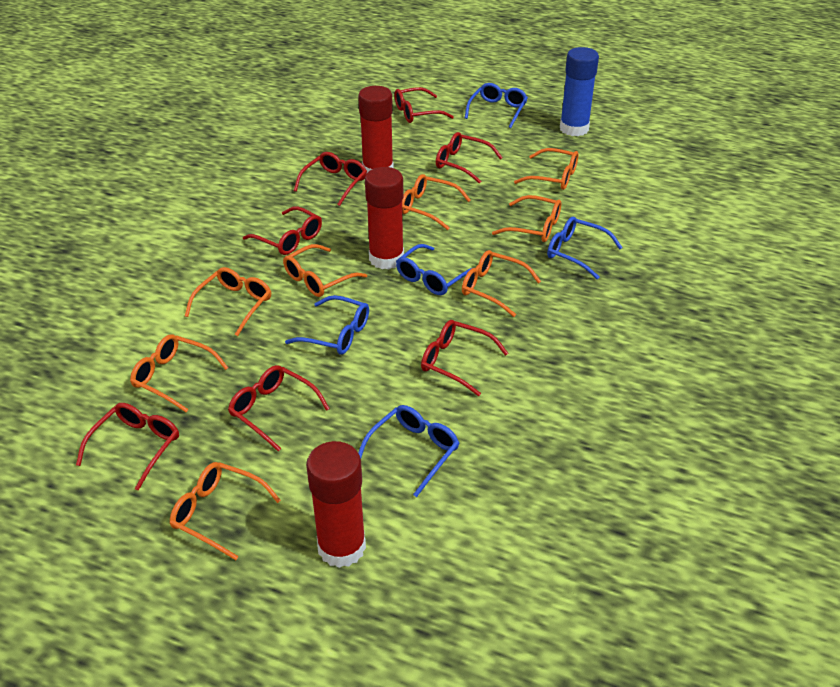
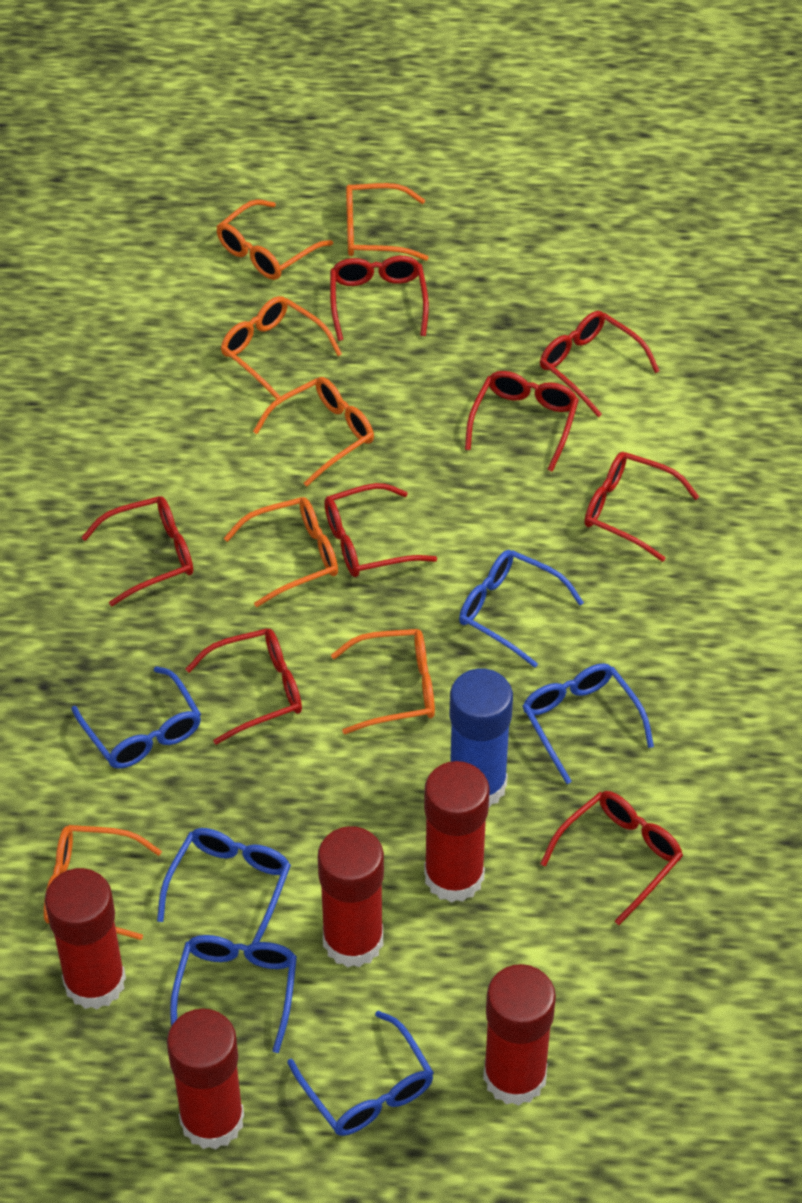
blue glasses: 5 -> 6
orange glasses: 8 -> 7
red glasses: 7 -> 8
red glue stick: 3 -> 5

